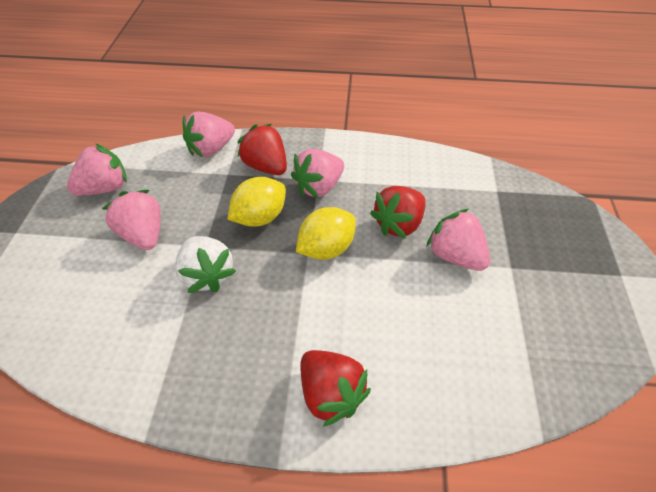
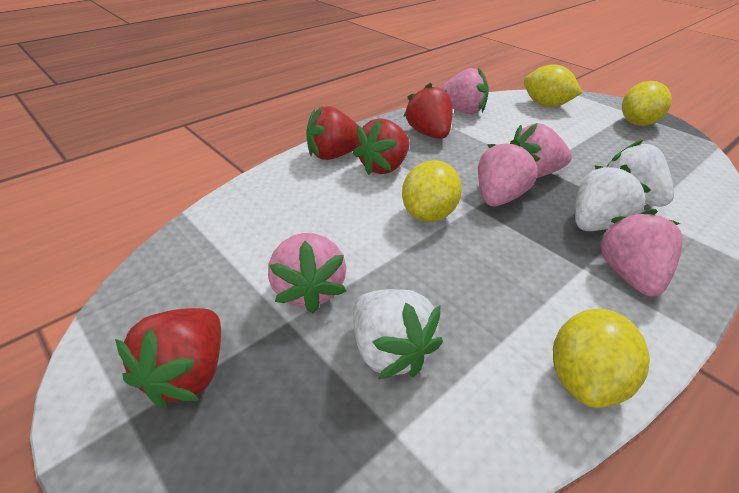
red strawberry: 3 -> 4
white strawberry: 1 -> 3
yellow lemon: 2 -> 4

